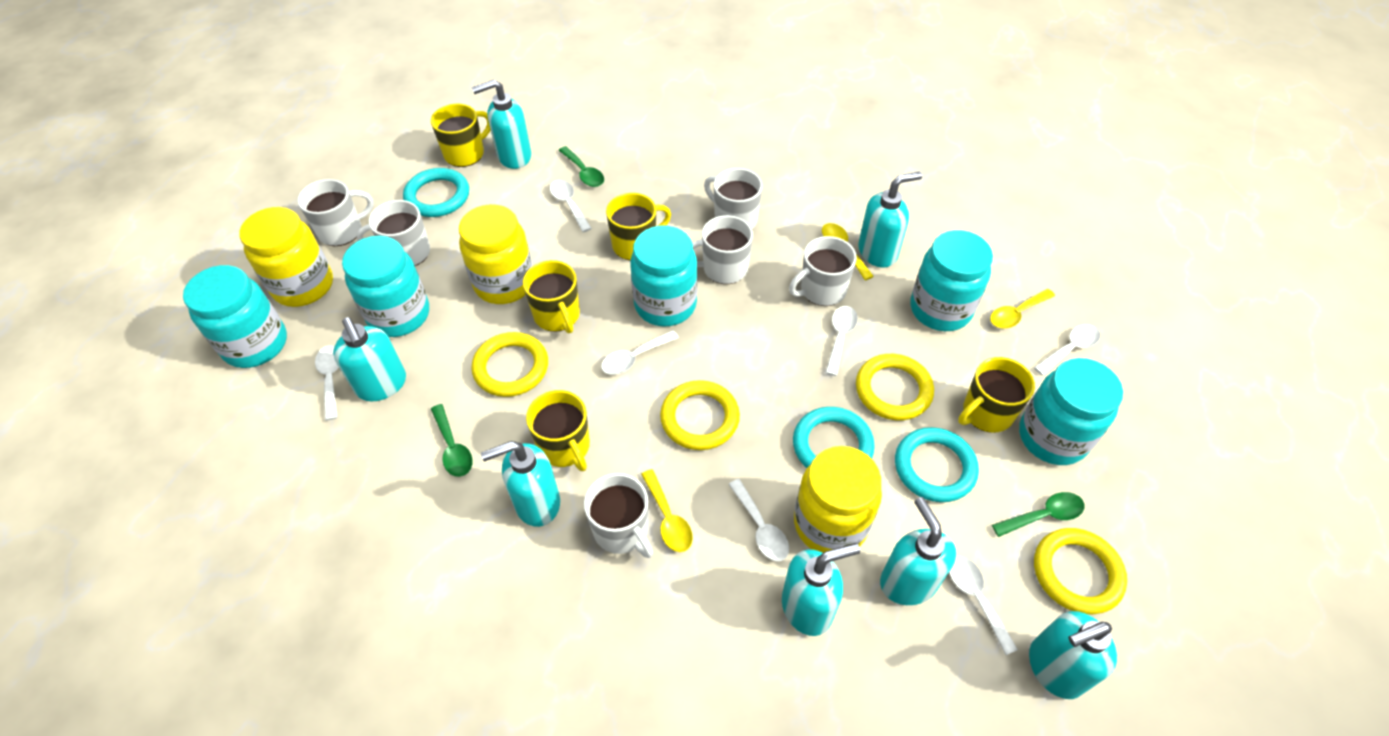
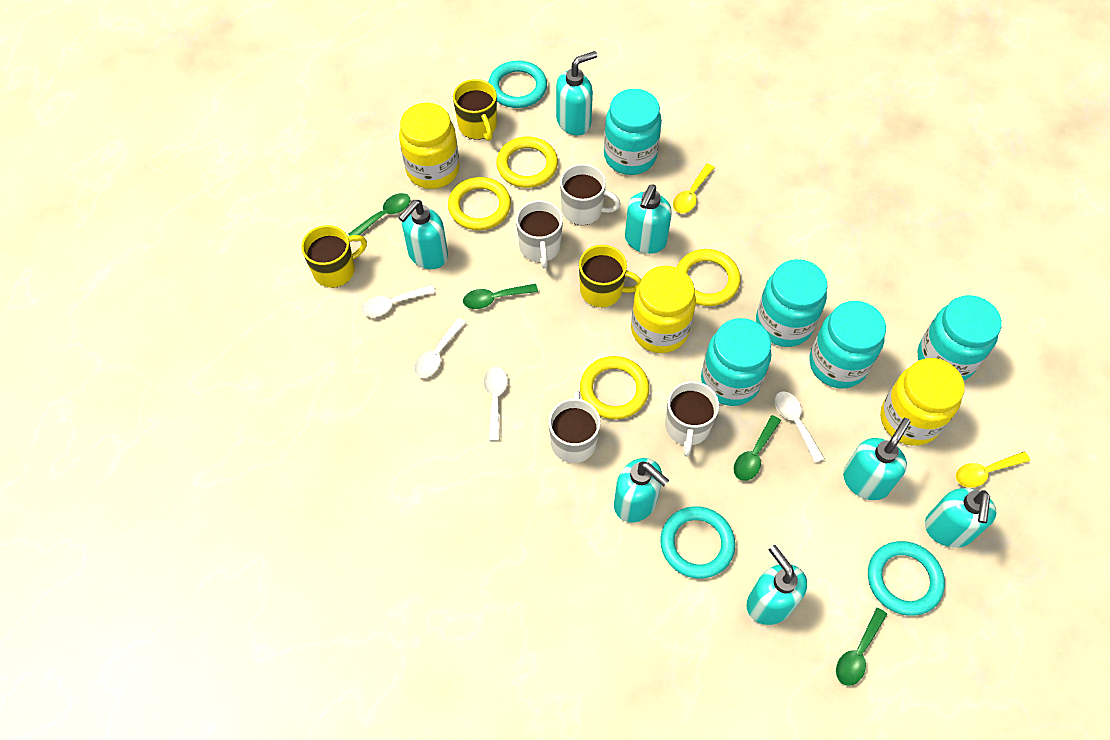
green spoon: 3 -> 4
white mug: 6 -> 4
white spoon: 7 -> 4
yellow mug: 5 -> 3
yellow spoon: 3 -> 2

